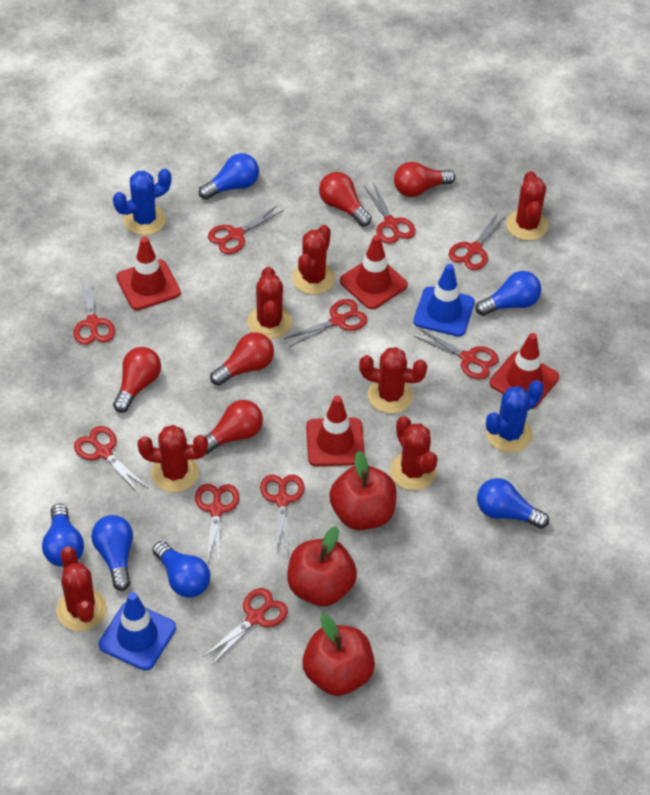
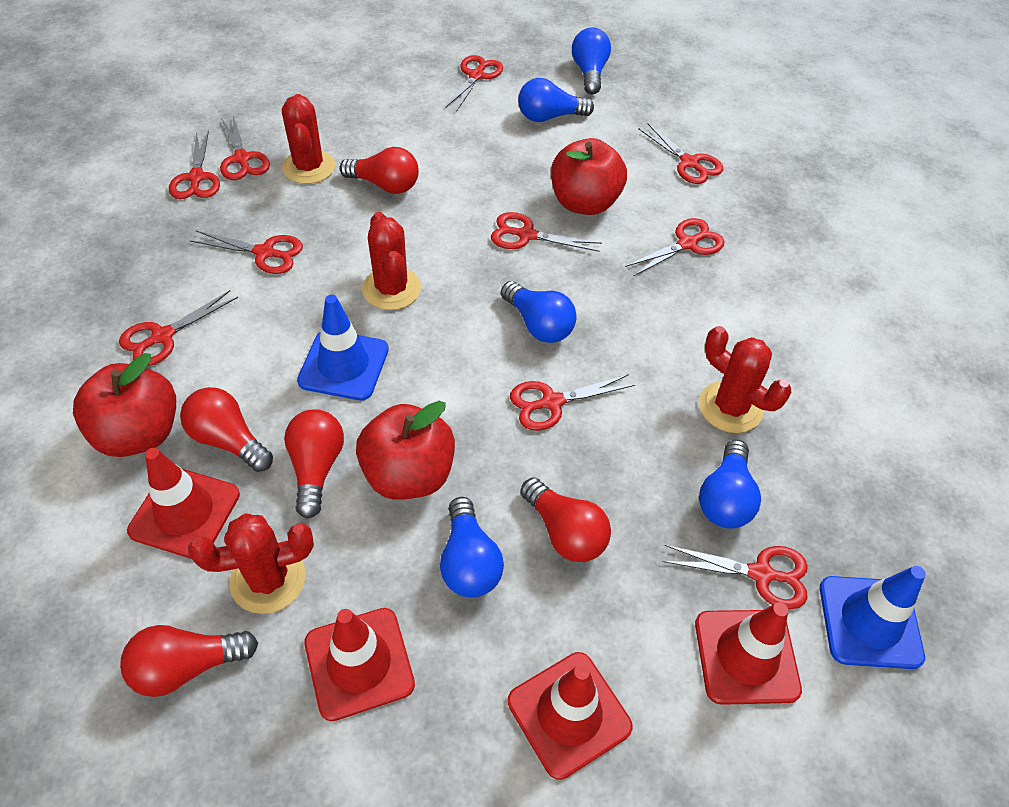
blue cactus: 2 -> 0
blue light bulb: 6 -> 5
red cactus: 7 -> 4

